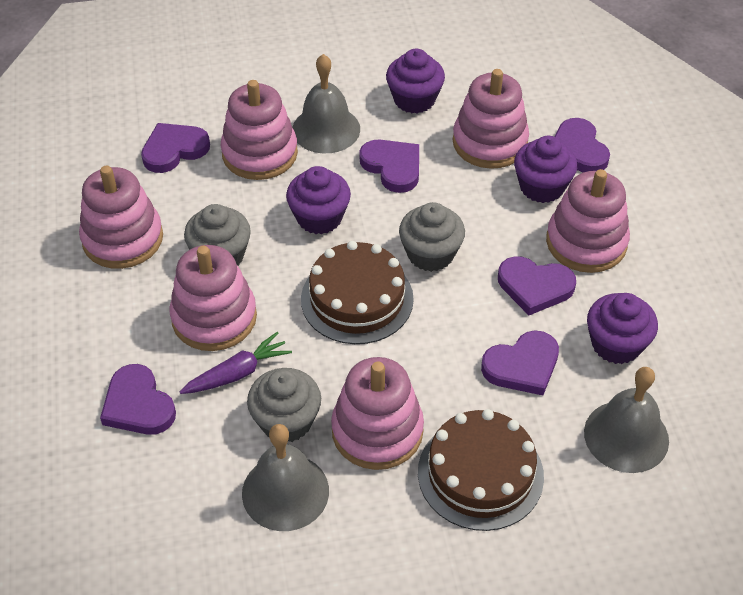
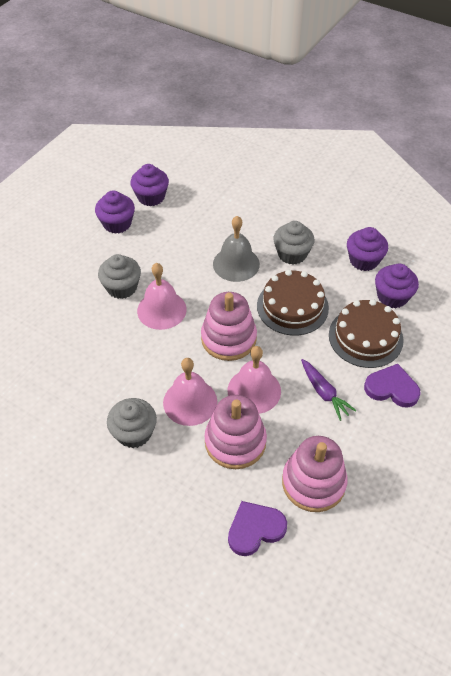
grey bell: 3 -> 1
pink bell: 0 -> 3
pink stacking toy: 6 -> 3
purple heart: 6 -> 2

